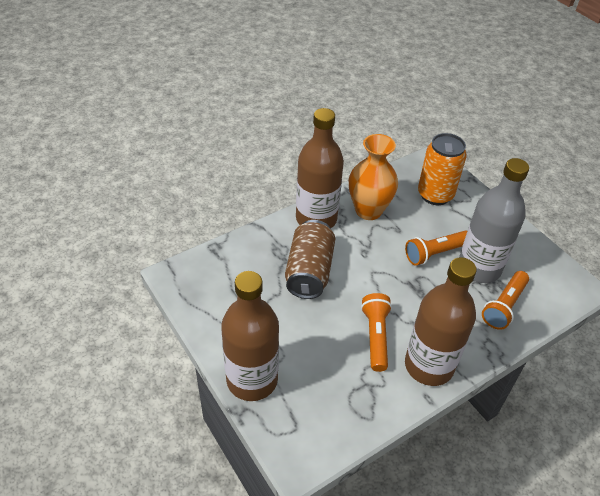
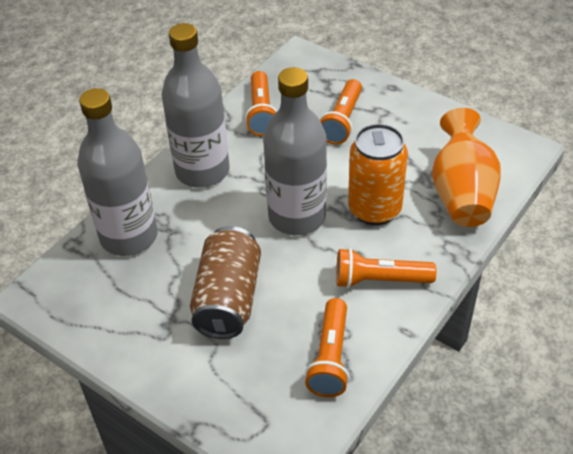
brown bottle: 3 -> 0
grey bottle: 1 -> 3
orange flashlight: 3 -> 4

